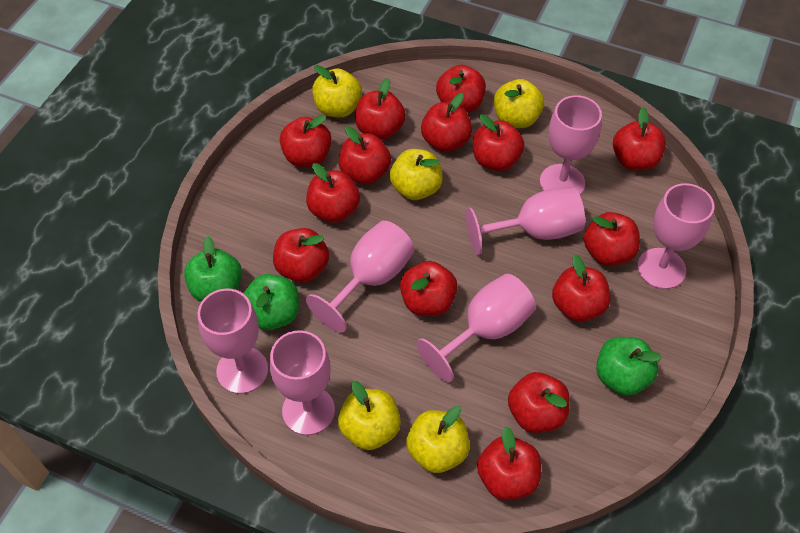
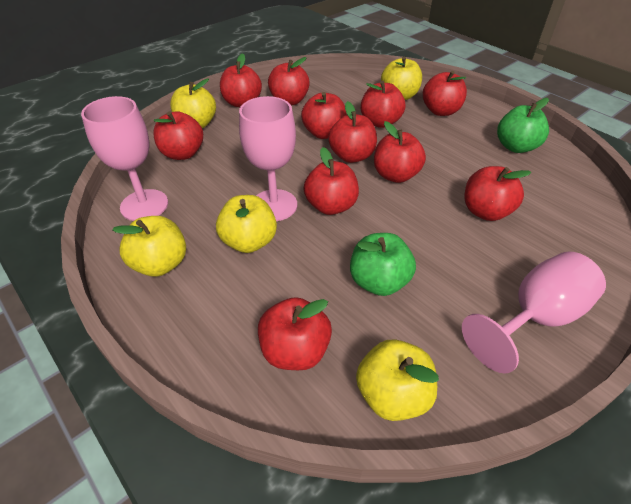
green apple: 3 -> 2
pink goblet: 7 -> 3
red apple: 14 -> 11

